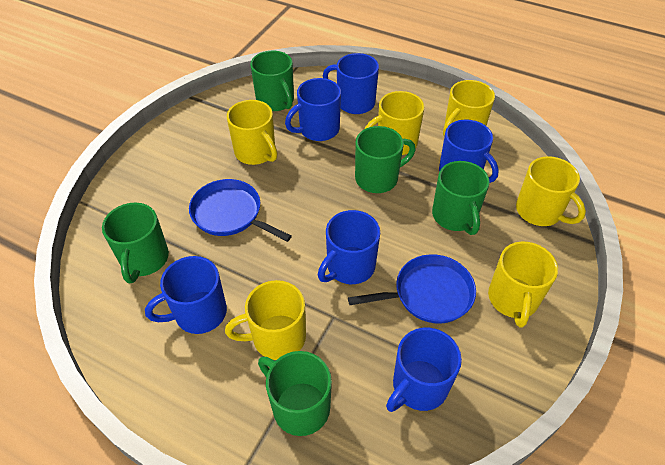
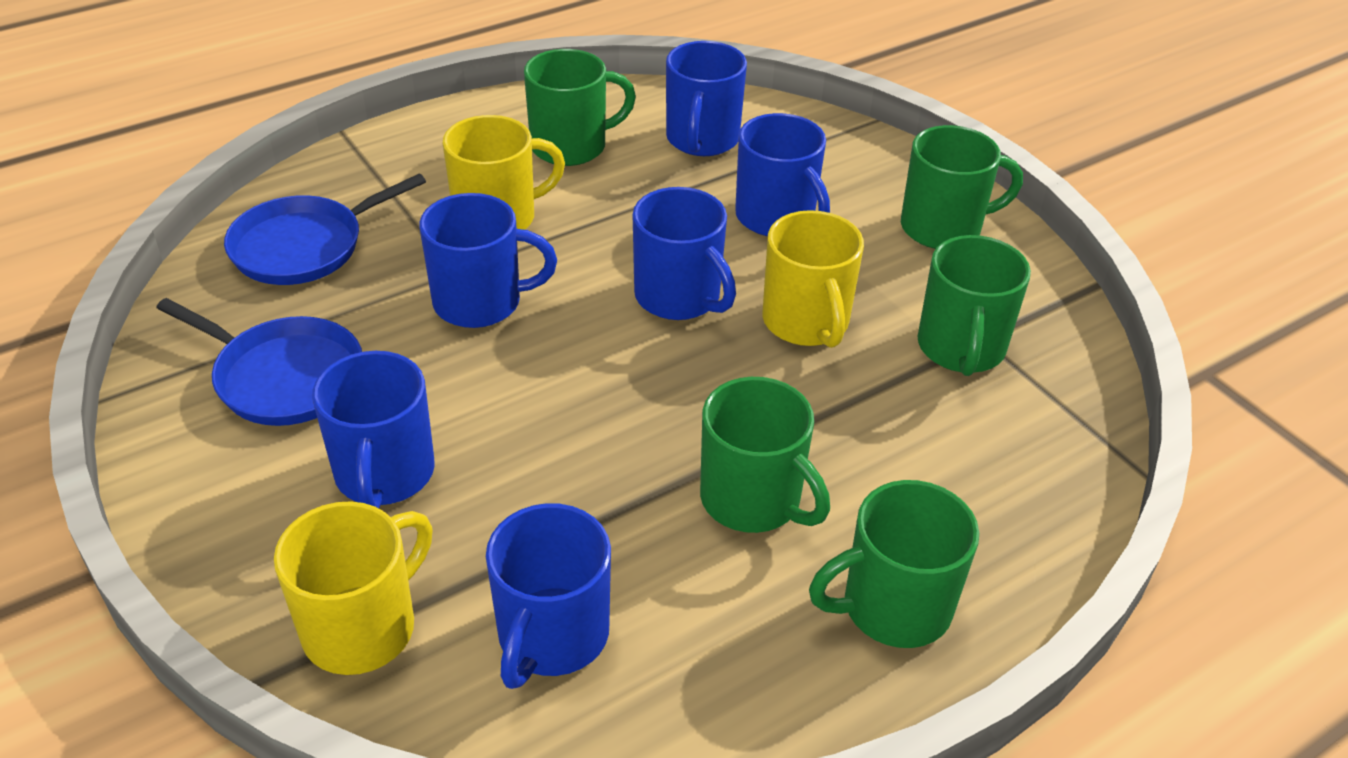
yellow mug: 6 -> 3

